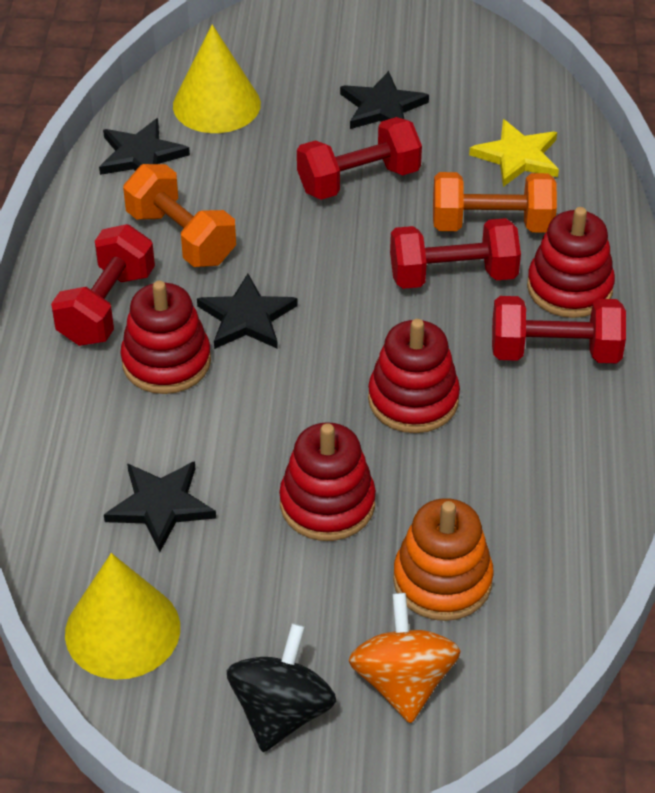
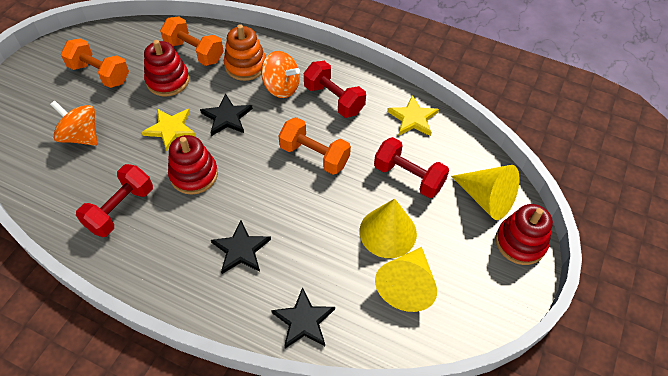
black spinning top: 1 -> 0
black star: 4 -> 3
orange dumbbell: 2 -> 3
orange spinning top: 1 -> 2
red dumbbell: 4 -> 3
red stacking toy: 4 -> 3
yellow cone: 2 -> 3
yellow star: 1 -> 2

